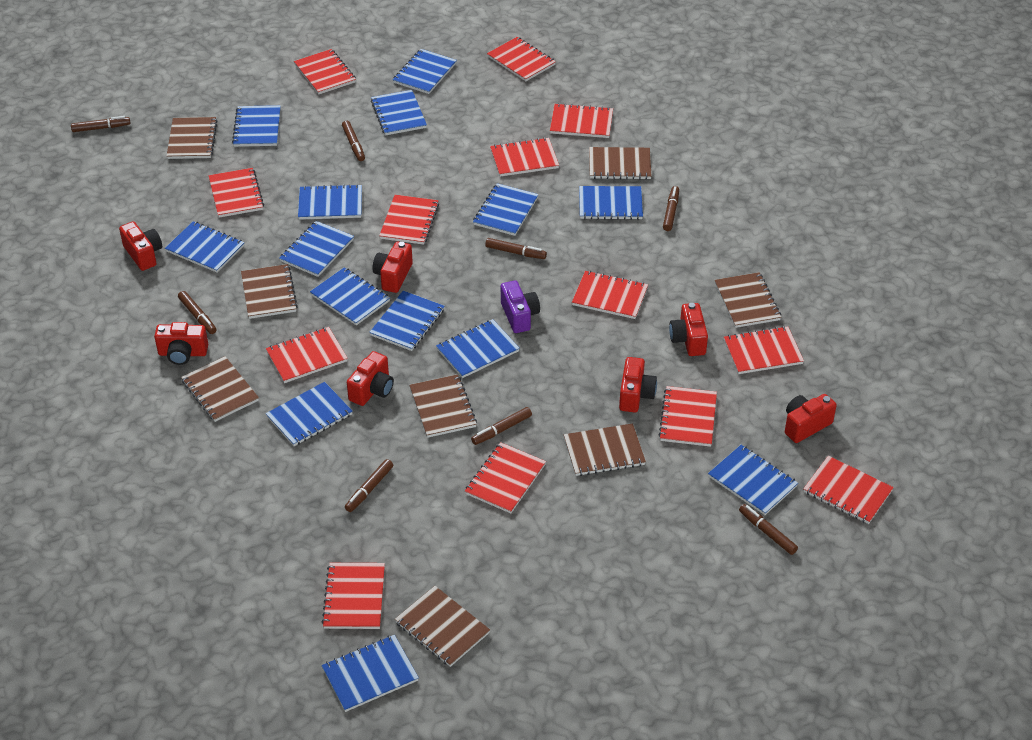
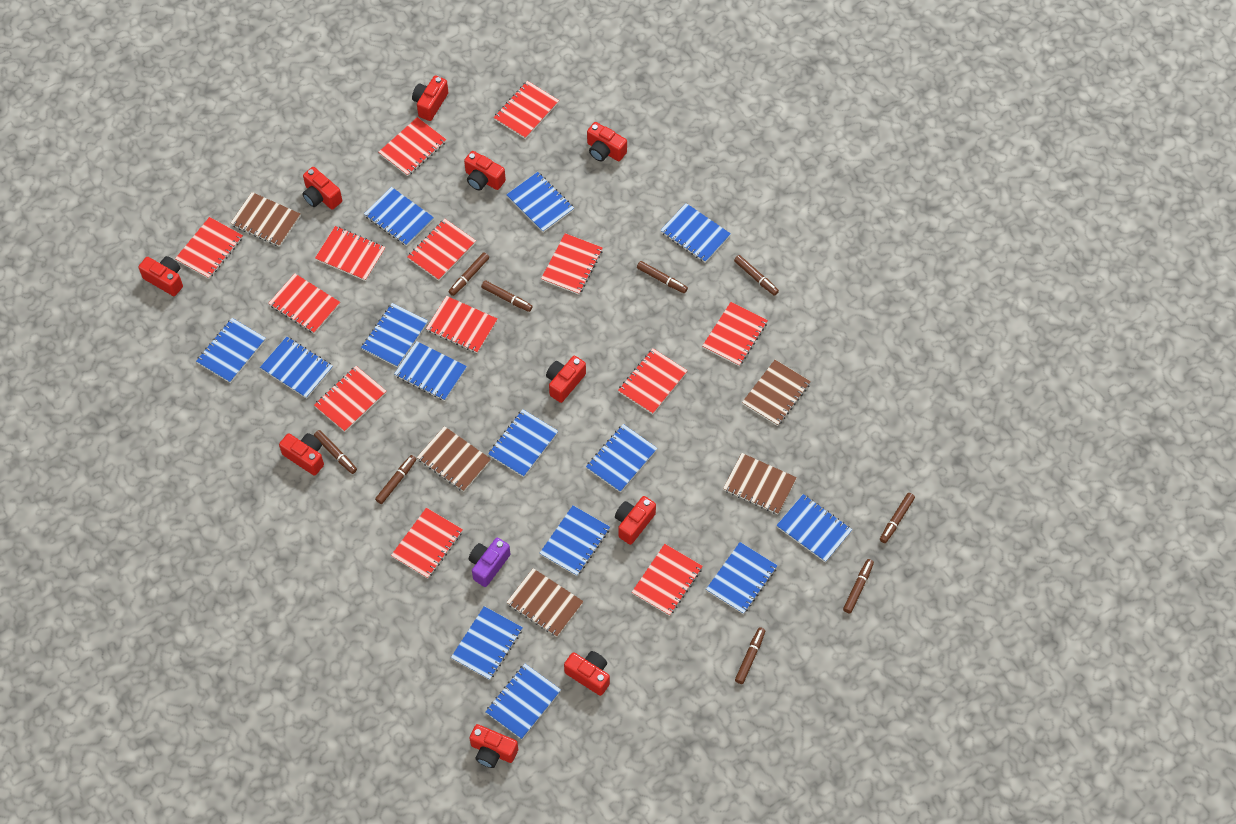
brown marker: 8 -> 9
brown notebook: 8 -> 5
red camera: 7 -> 10

